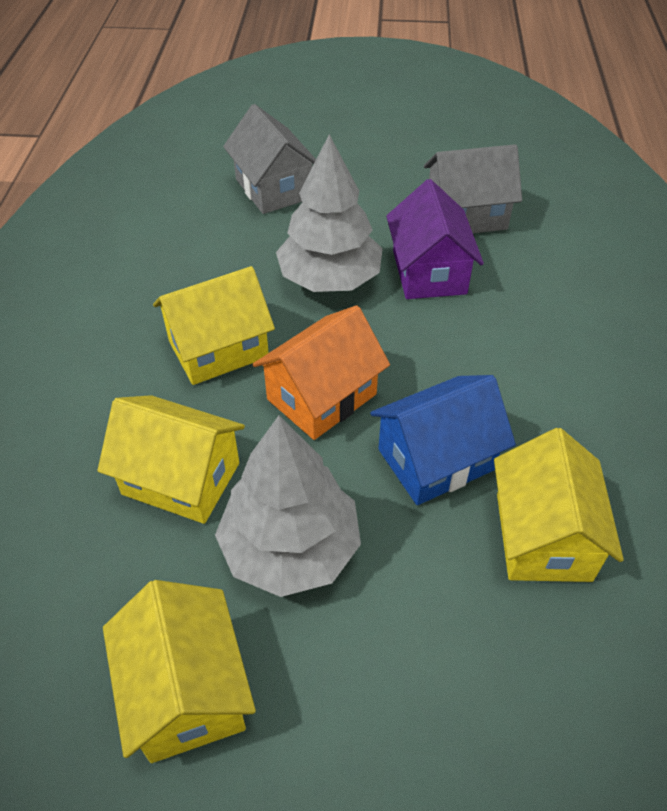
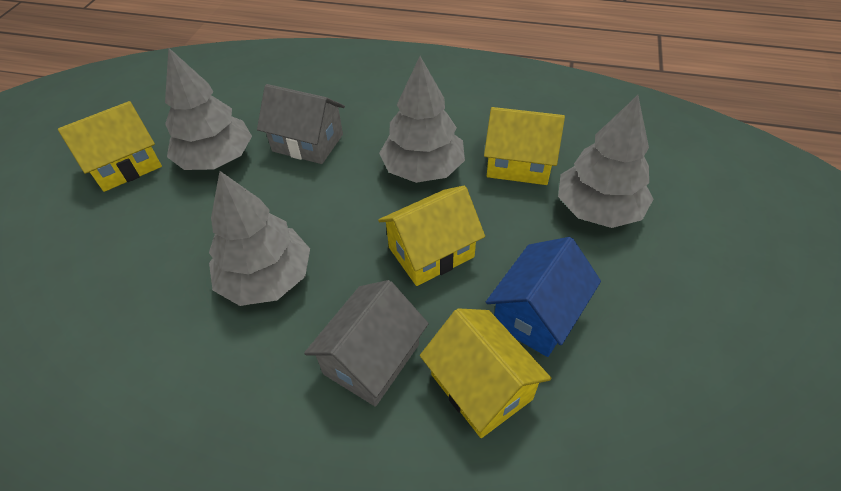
grey tree: 2 -> 4
orange house: 1 -> 0
purple house: 1 -> 0

